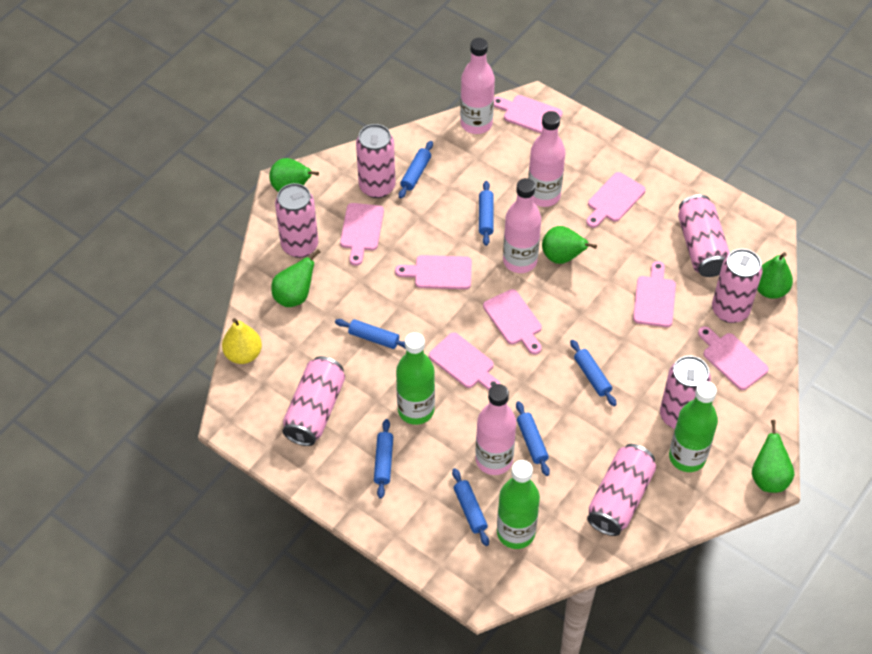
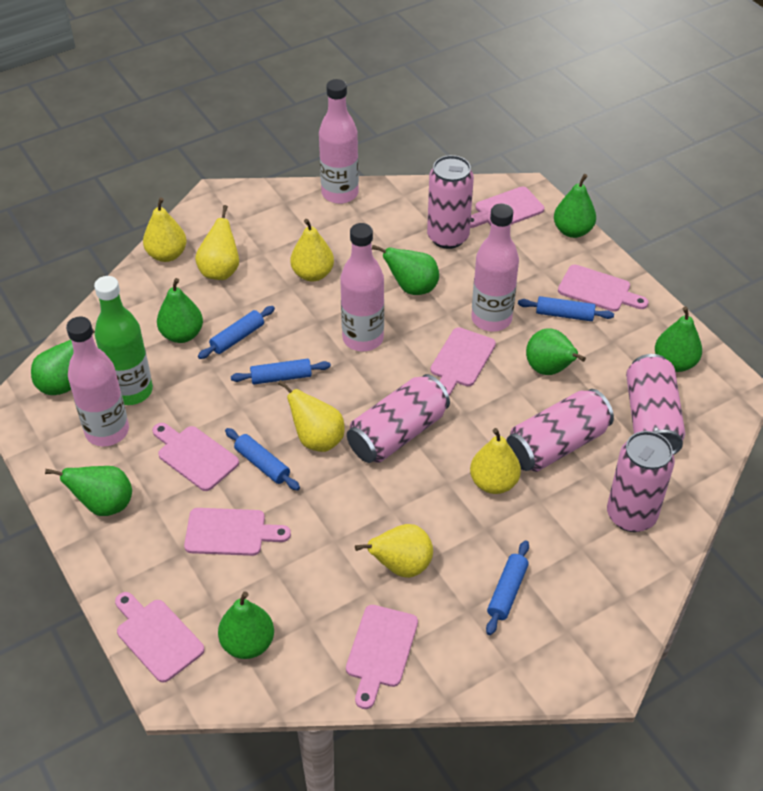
blue rolling pin: 7 -> 5
green bottle: 3 -> 1
green pear: 5 -> 8
pink can: 7 -> 5
pink cutting board: 8 -> 7
yellow pear: 1 -> 6

